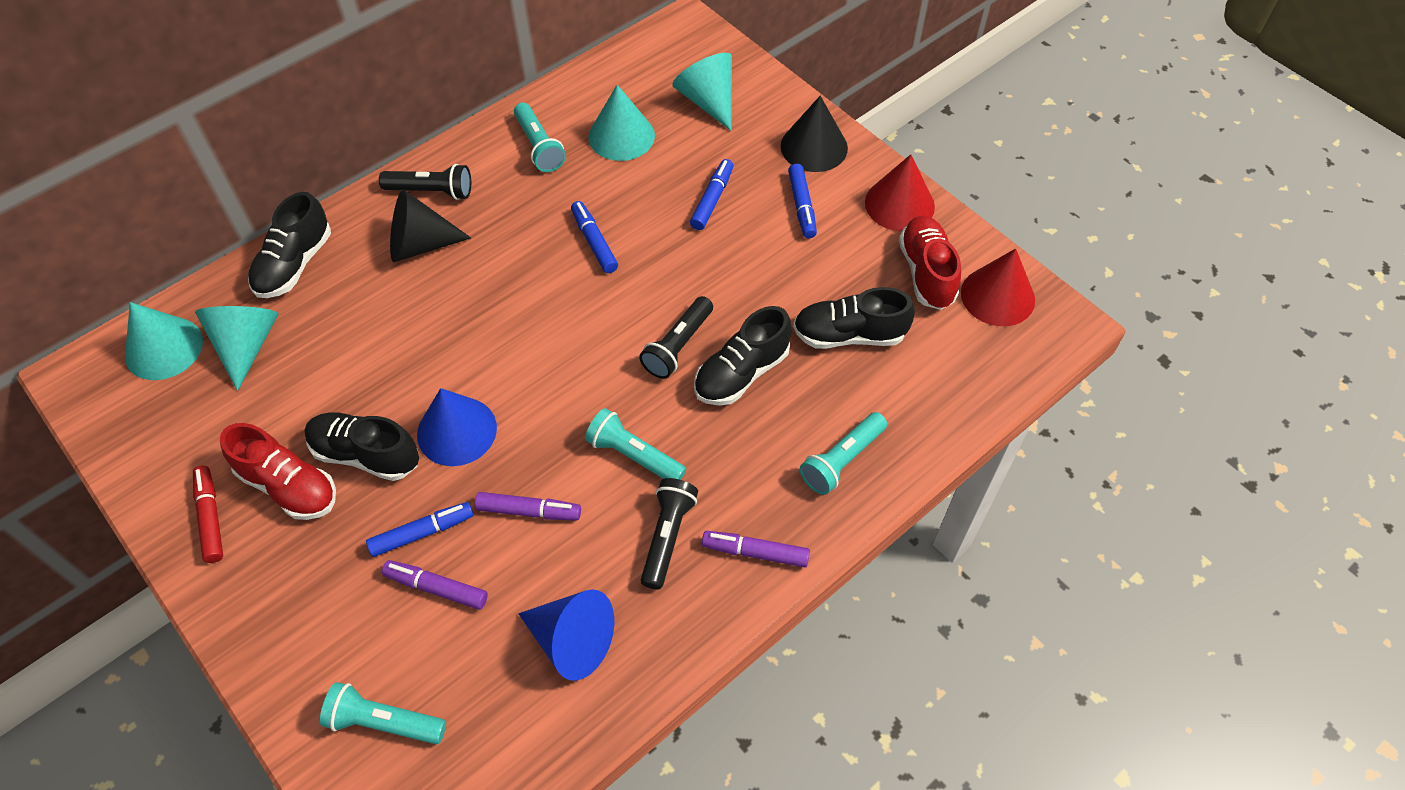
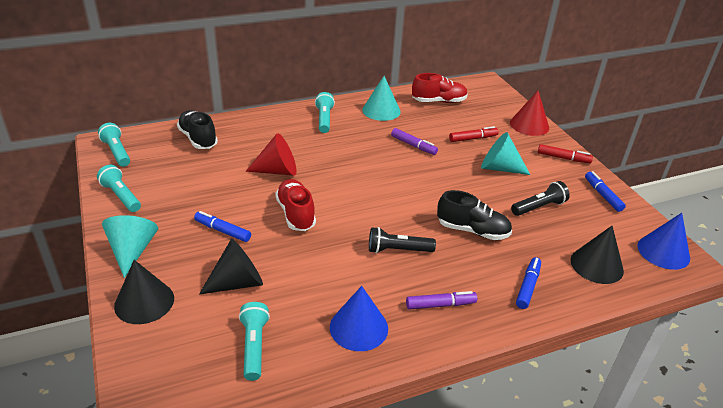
black cone: 2 -> 3
black flashlight: 3 -> 2
black shoe: 4 -> 2
blue marker: 4 -> 3
purple marker: 3 -> 2
red marker: 1 -> 2
turquoise cone: 4 -> 3

